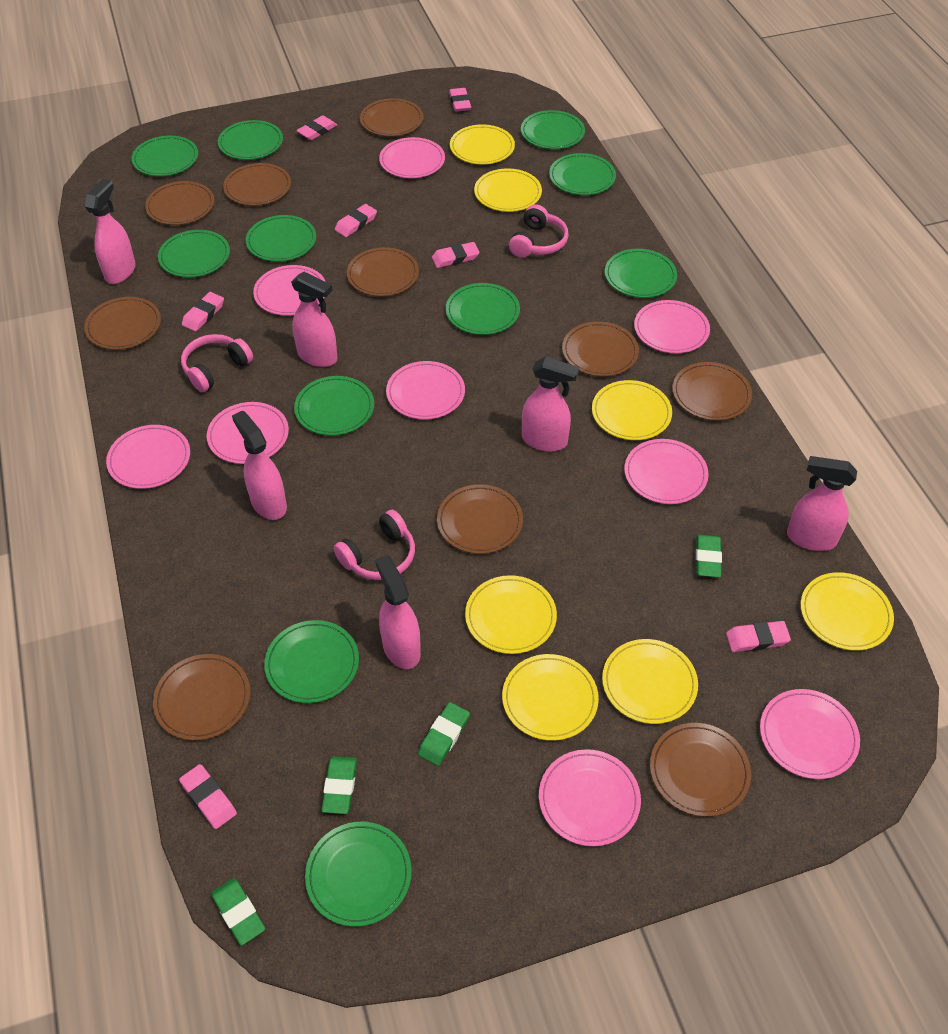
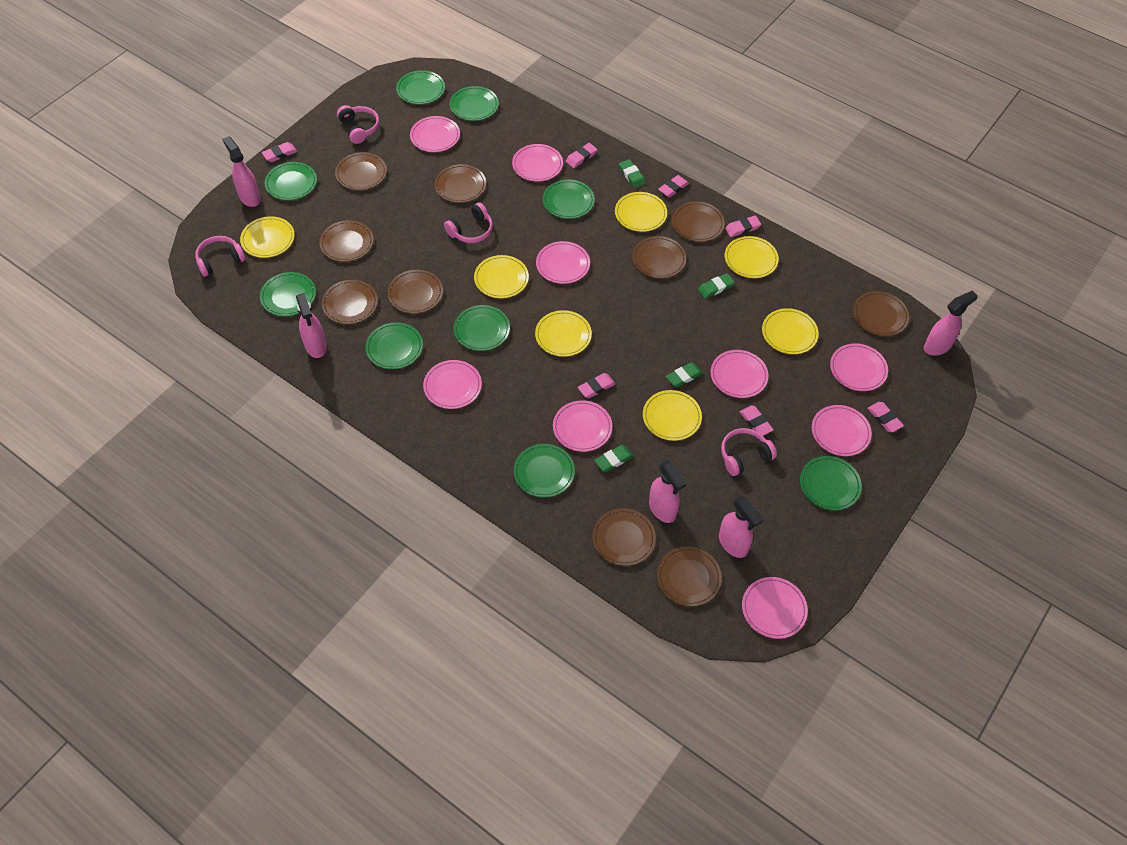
green plate: 11 -> 9
pink headphones: 3 -> 4
pink spray bottle: 6 -> 5

